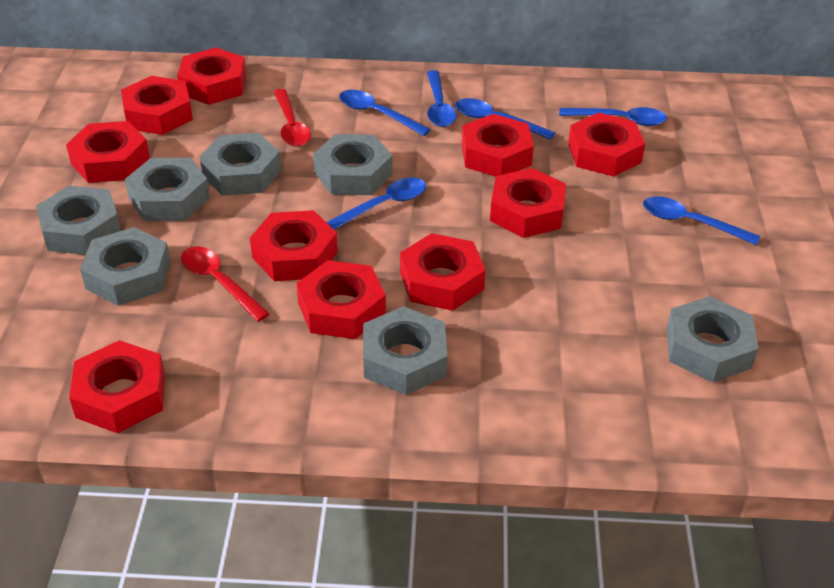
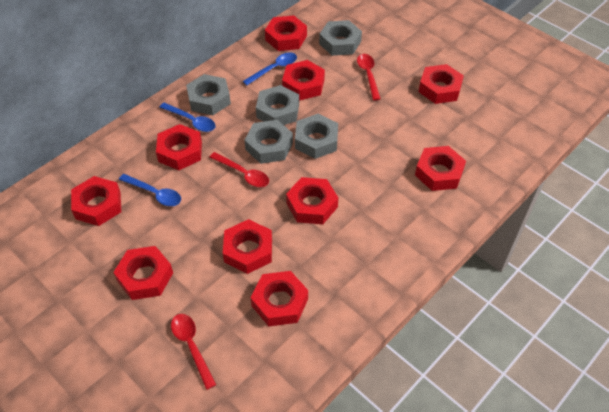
blue spoon: 6 -> 3
grey nut: 7 -> 5
red spoon: 2 -> 3

